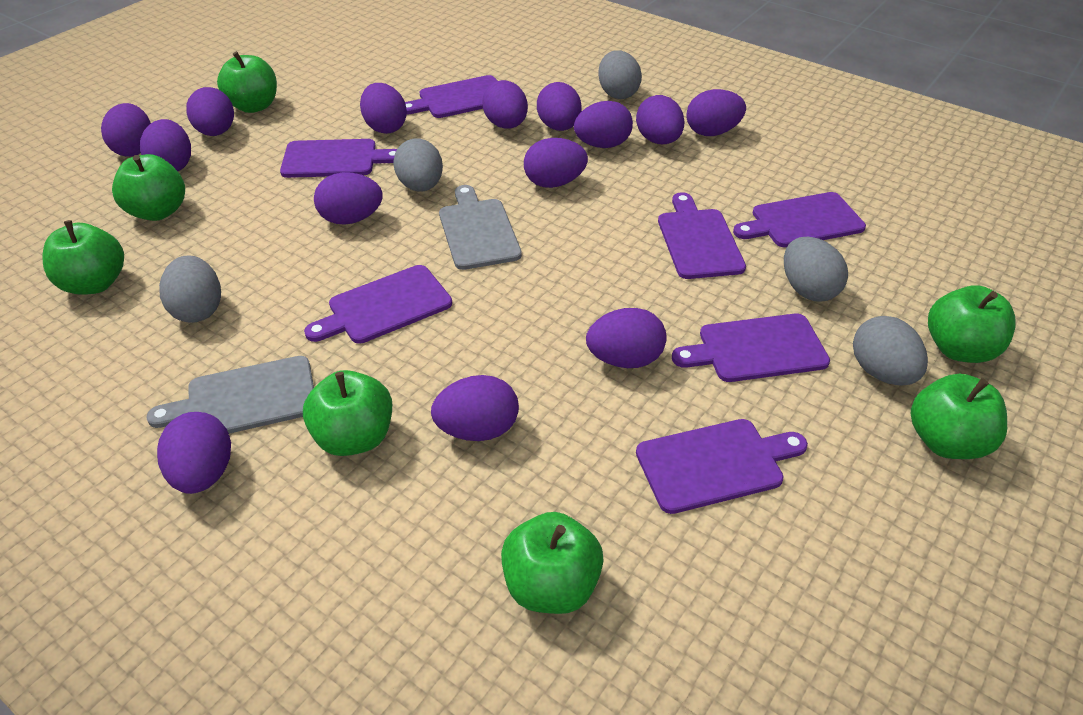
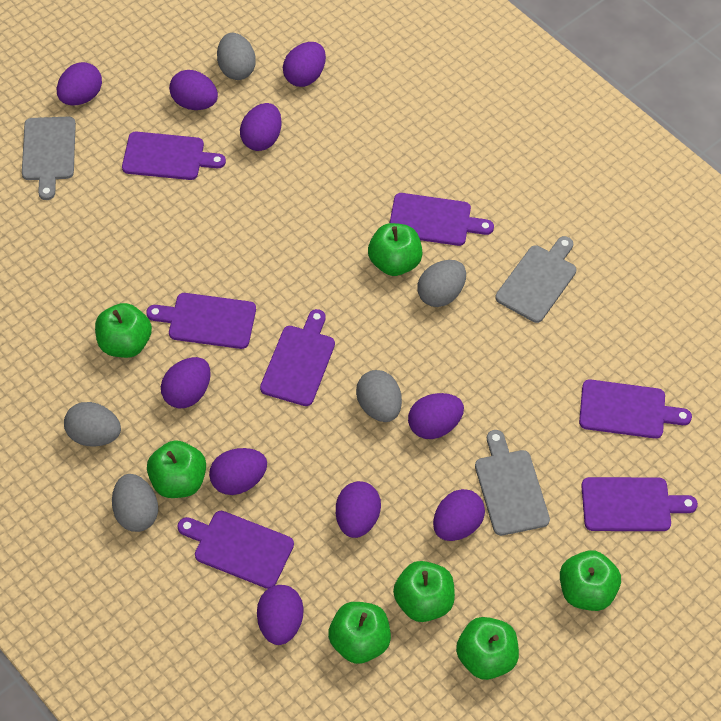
grey cutting board: 2 -> 3
purple egg: 14 -> 10

